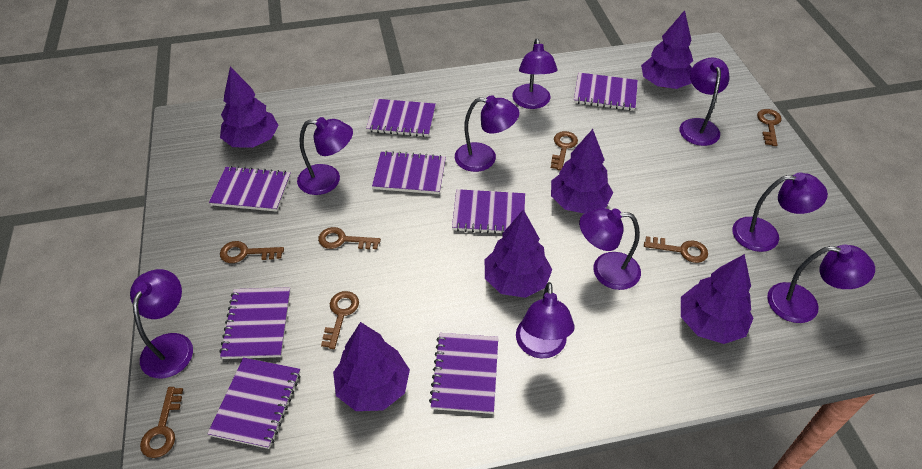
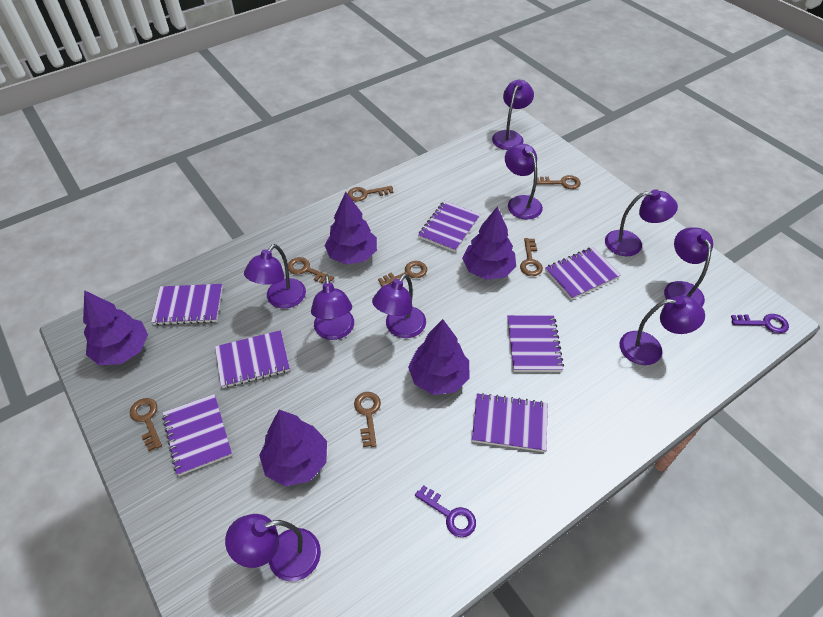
purple key: 0 -> 2
purple notebook: 8 -> 7
purple tree: 6 -> 5

